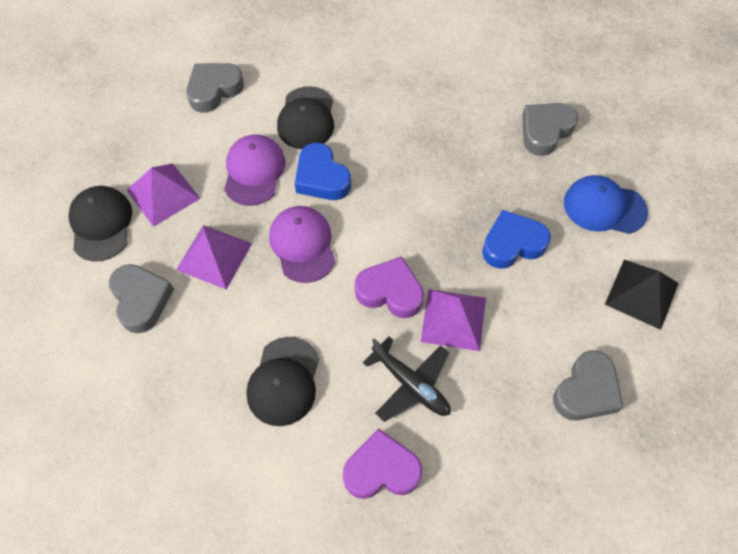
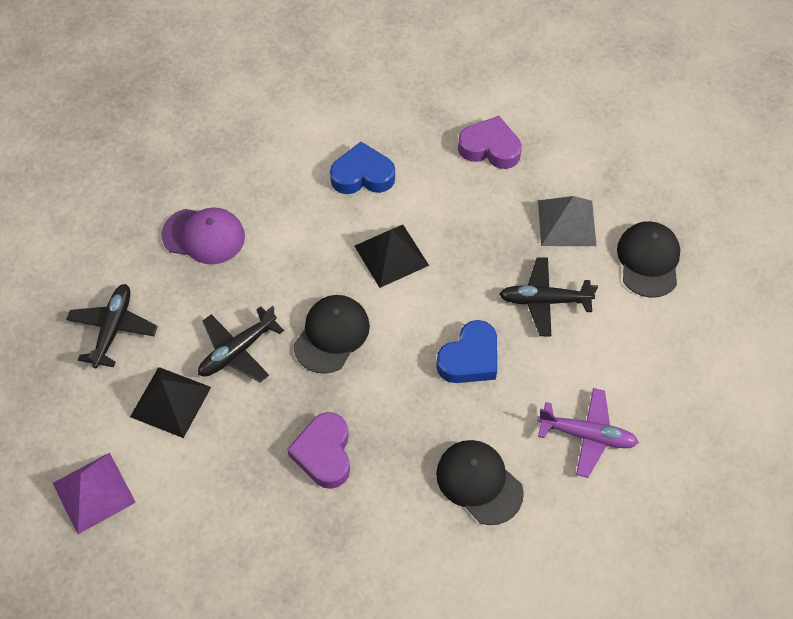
black plane: 1 -> 3
black pyramid: 1 -> 2
blue cap: 1 -> 0
grey heart: 4 -> 0
grey pyramid: 0 -> 1
purple cap: 2 -> 1
purple plane: 0 -> 1
purple pyramid: 3 -> 1

